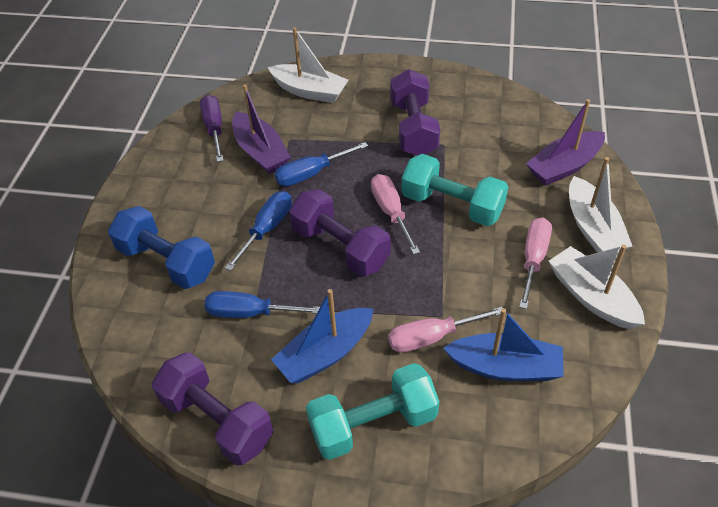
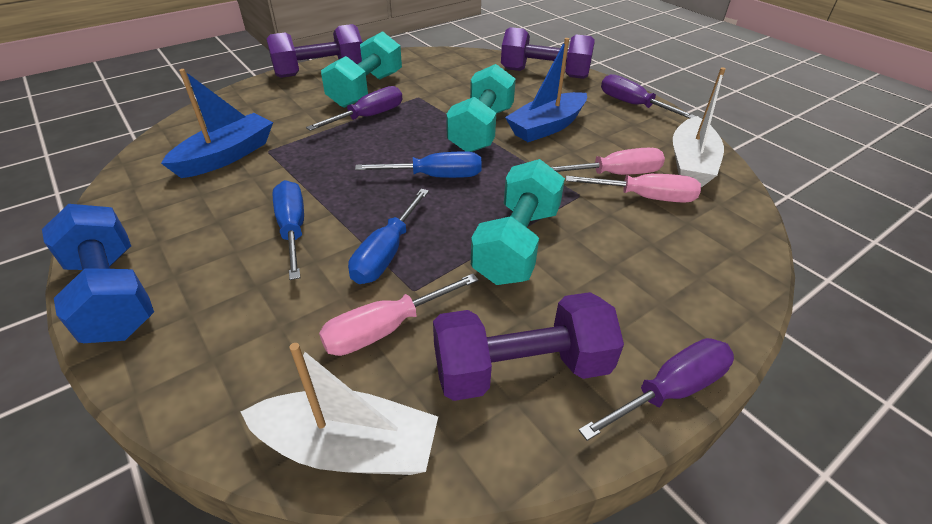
purple boat: 2 -> 0
purple screwdriver: 1 -> 3
turquoise dumbbell: 2 -> 3
white boat: 3 -> 2

